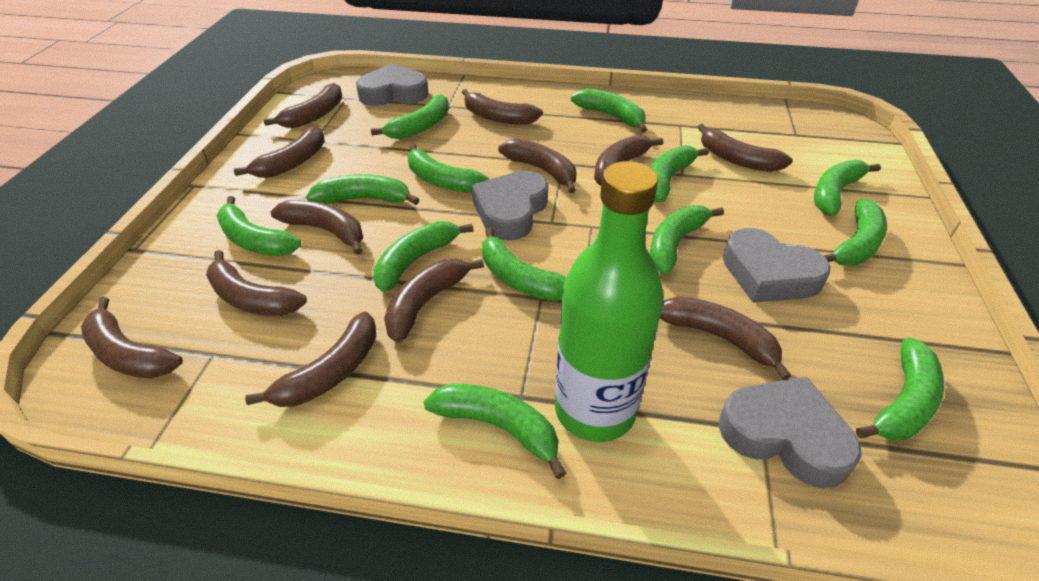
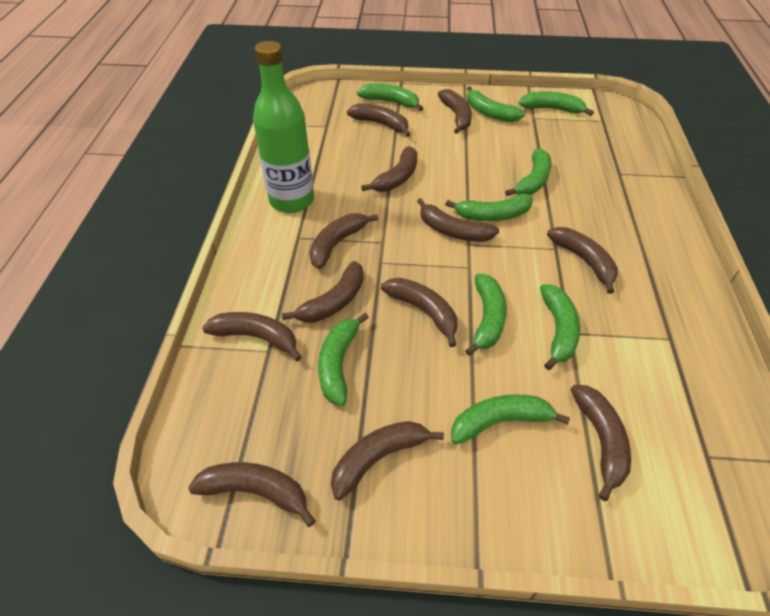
green banana: 13 -> 9
grey heart: 4 -> 0

